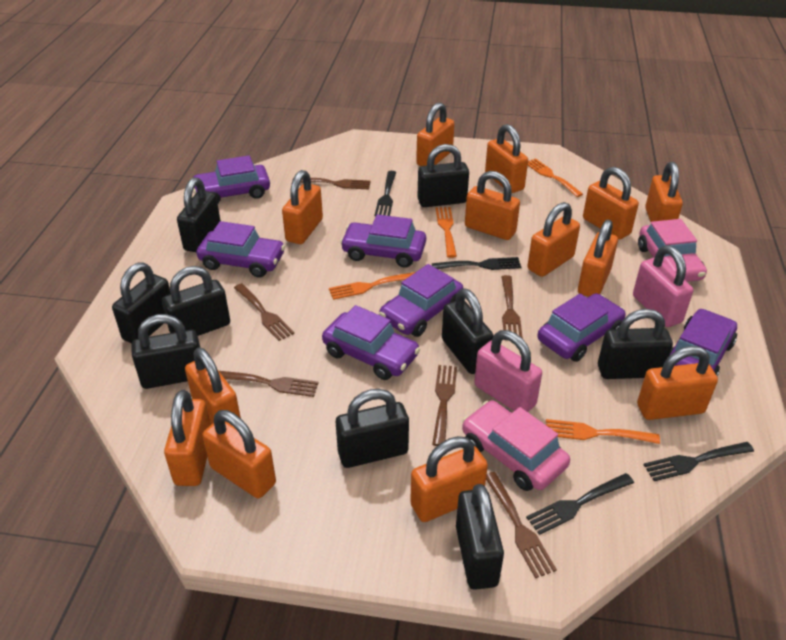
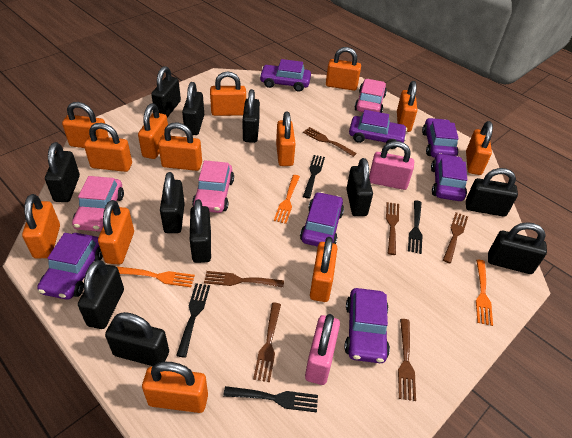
black padlock: 9 -> 11
orange fork: 4 -> 3
pink car: 2 -> 3

